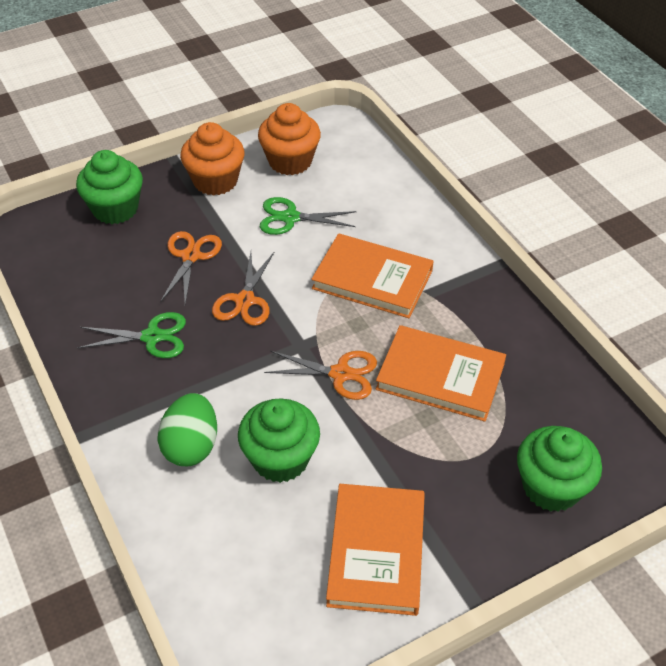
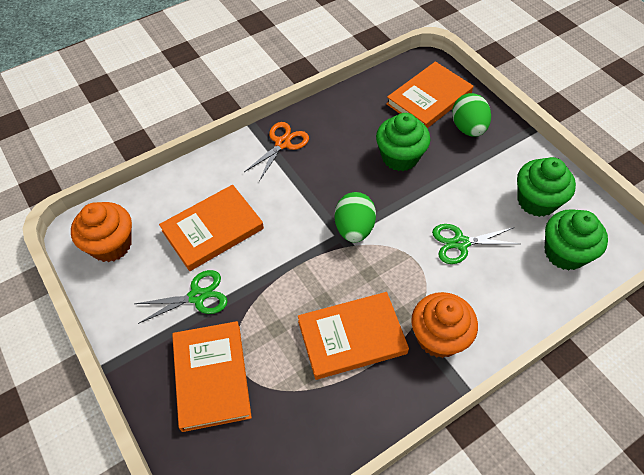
green egg: 1 -> 2
orange book: 3 -> 4
orange scissors: 3 -> 1

